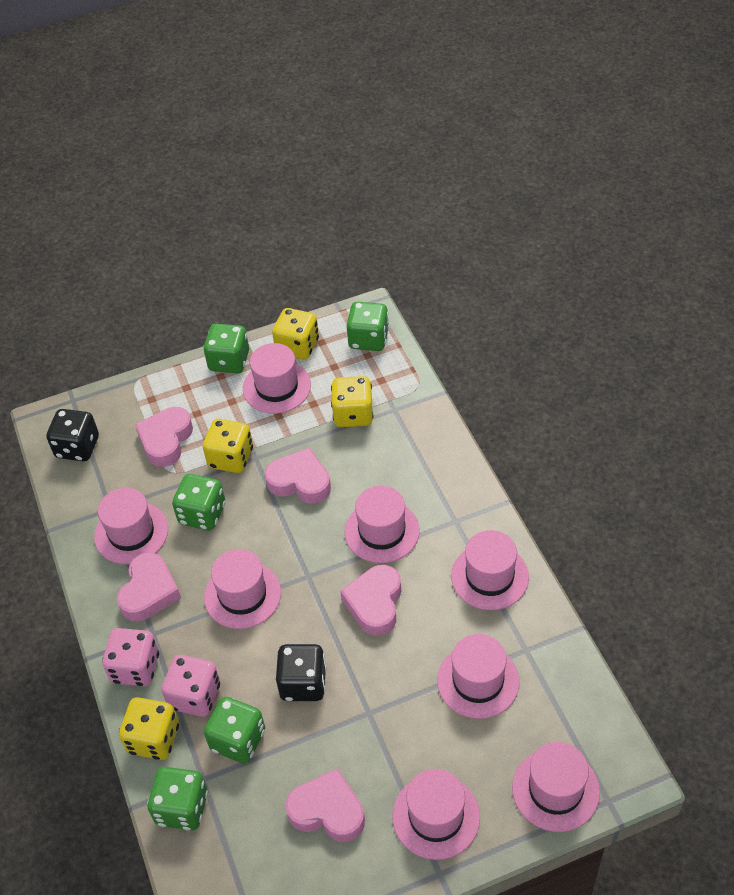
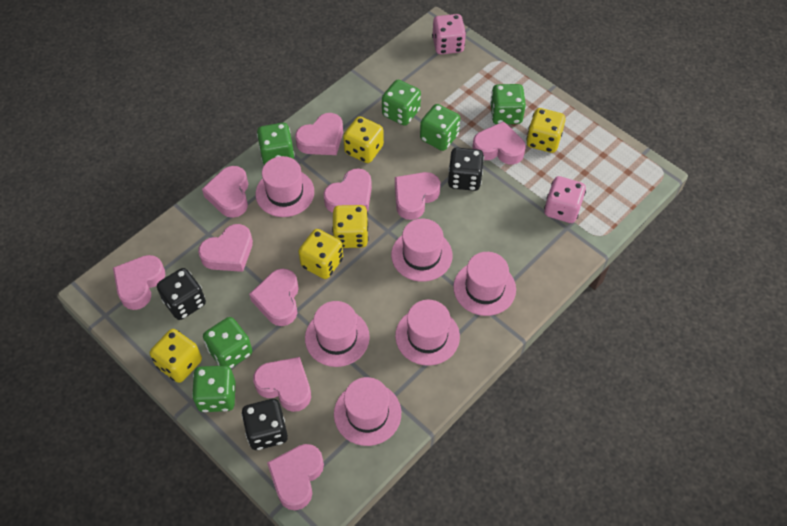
black dice: 2 -> 3
green dice: 5 -> 6
pink hat: 8 -> 6
pink heart: 5 -> 10
yellow dice: 4 -> 5

